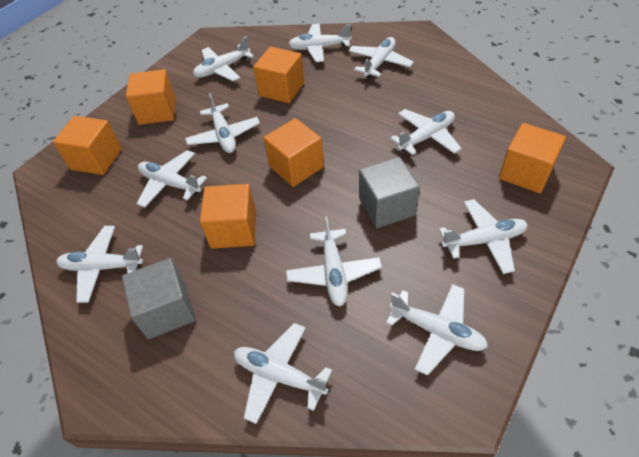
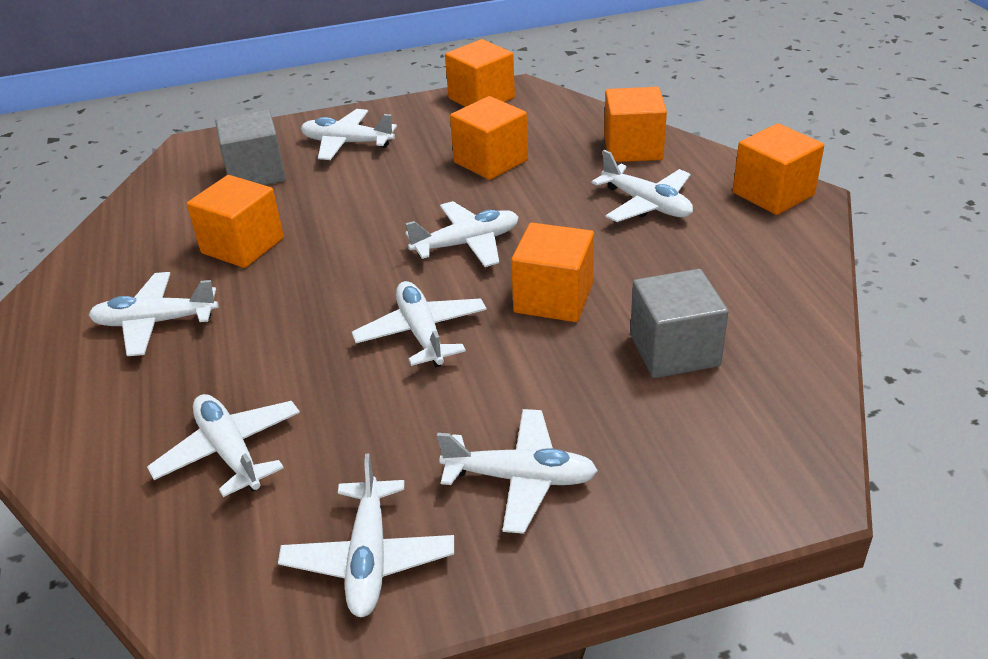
white plane: 11 -> 8

